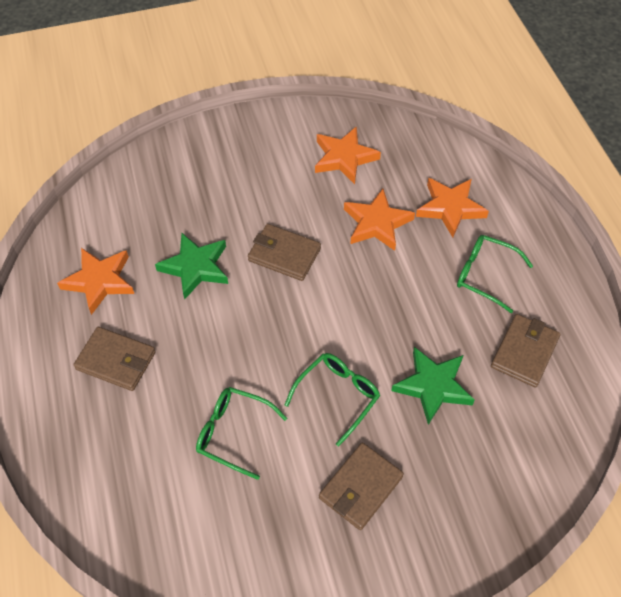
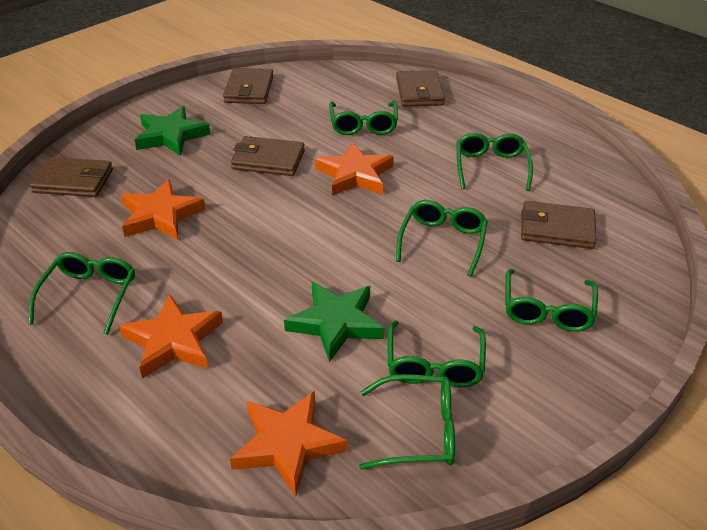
brown wallet: 4 -> 5
green glasses: 3 -> 7

